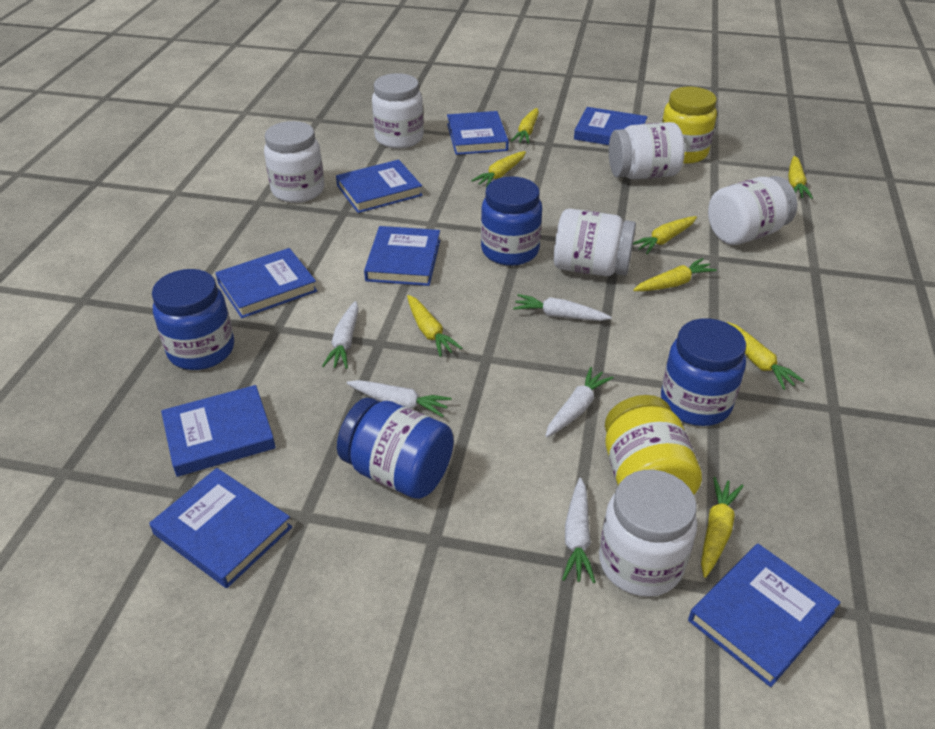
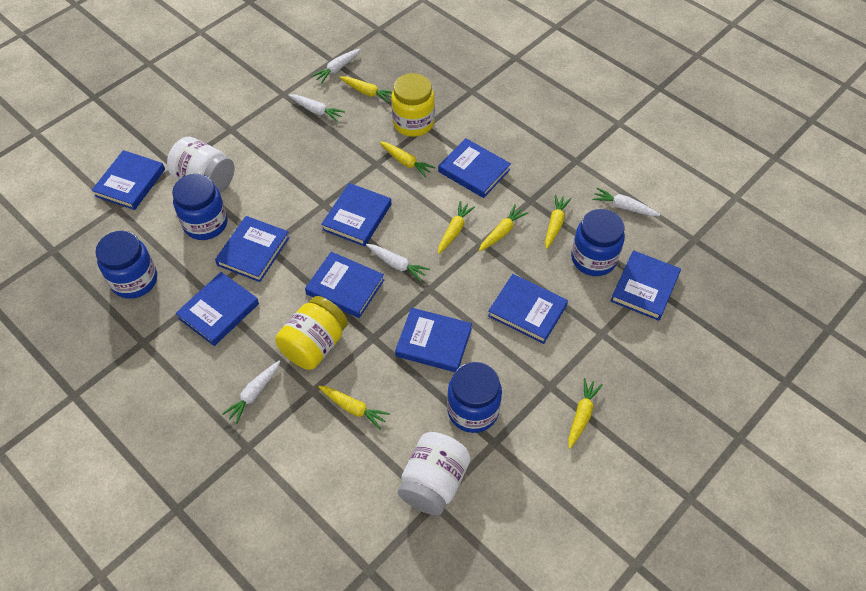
blue book: 8 -> 9
white jar: 6 -> 2
yellow carrot: 8 -> 7

